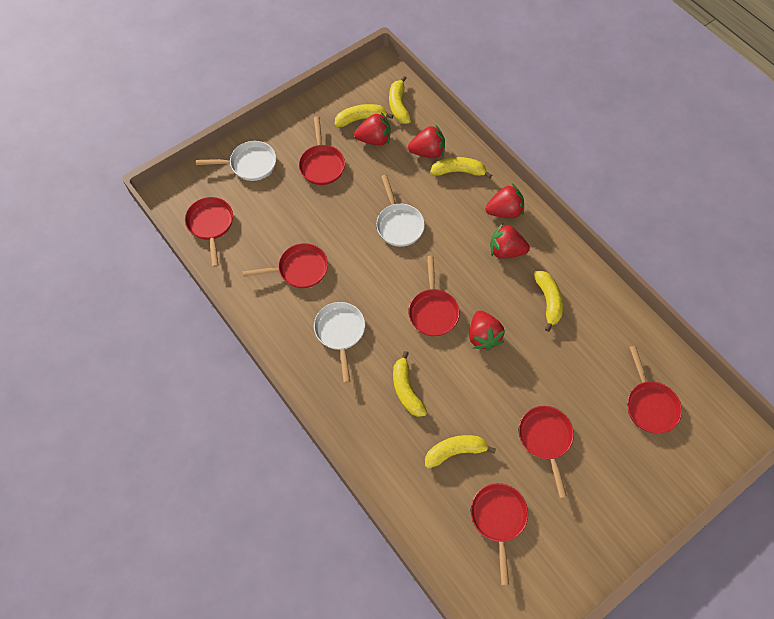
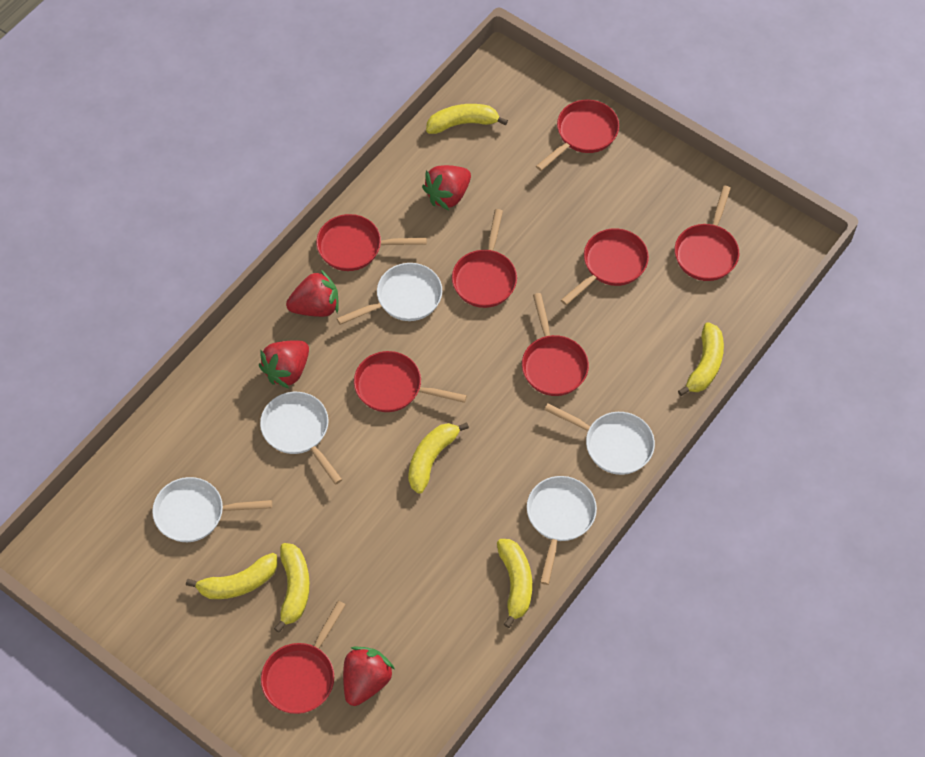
red pan: 7 -> 8
red strawberry: 5 -> 4
white pan: 3 -> 5

